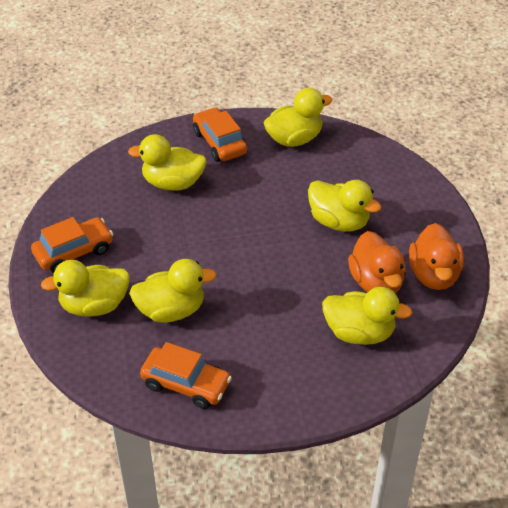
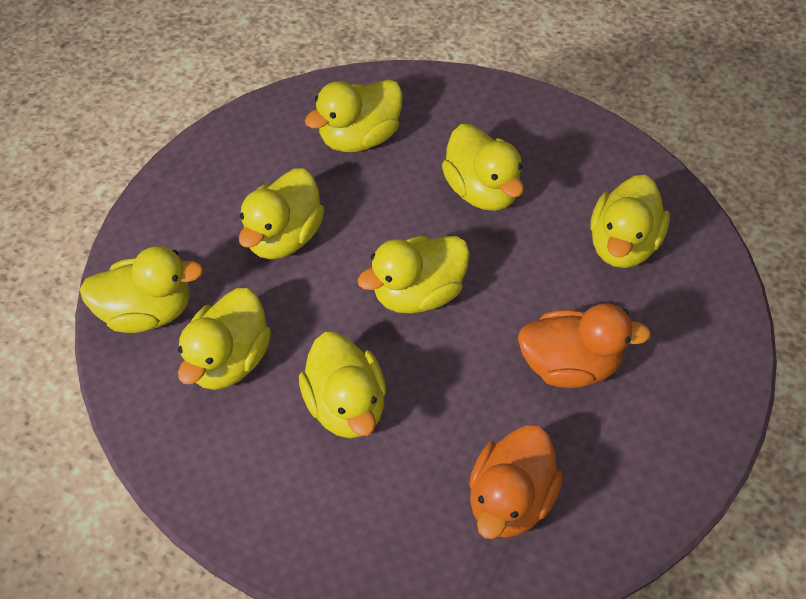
orange car: 3 -> 0
yellow duck: 6 -> 8

